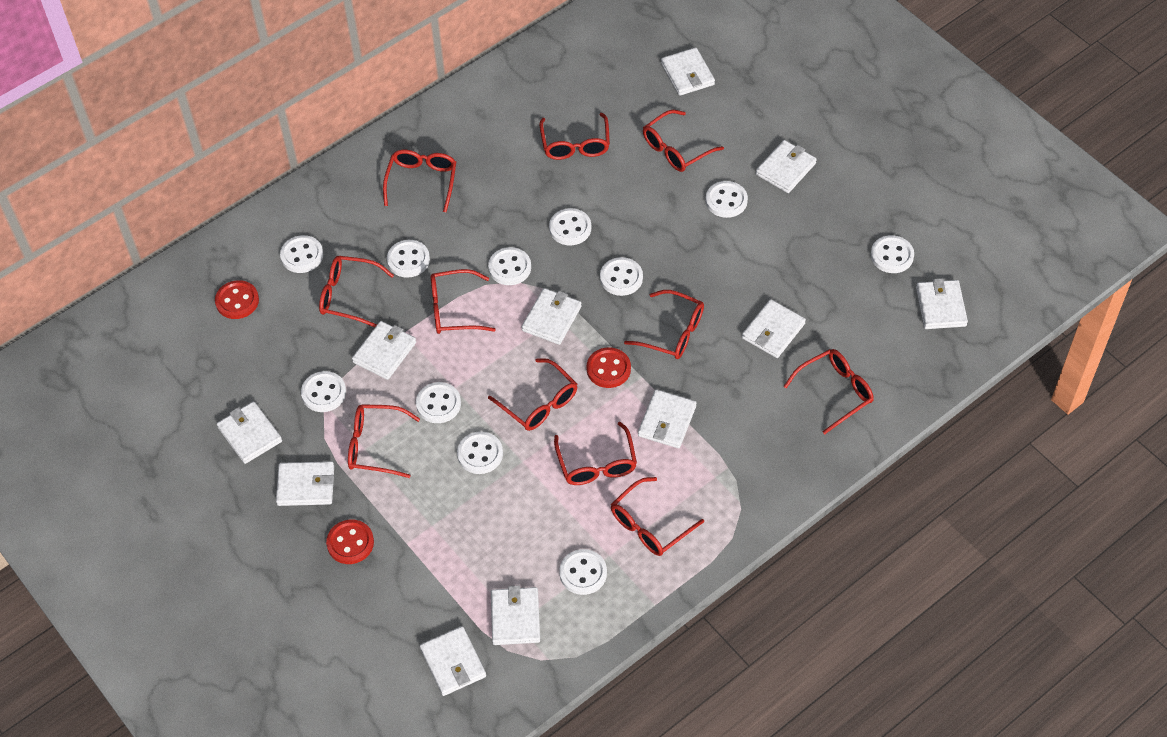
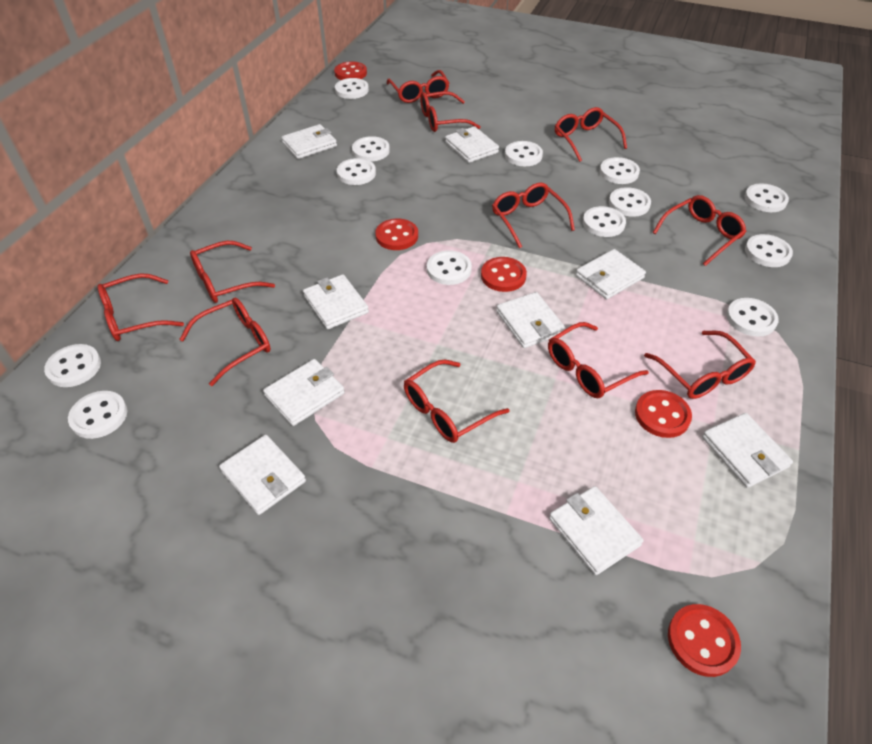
red button: 3 -> 5
white button: 11 -> 13
white wallet: 11 -> 9

